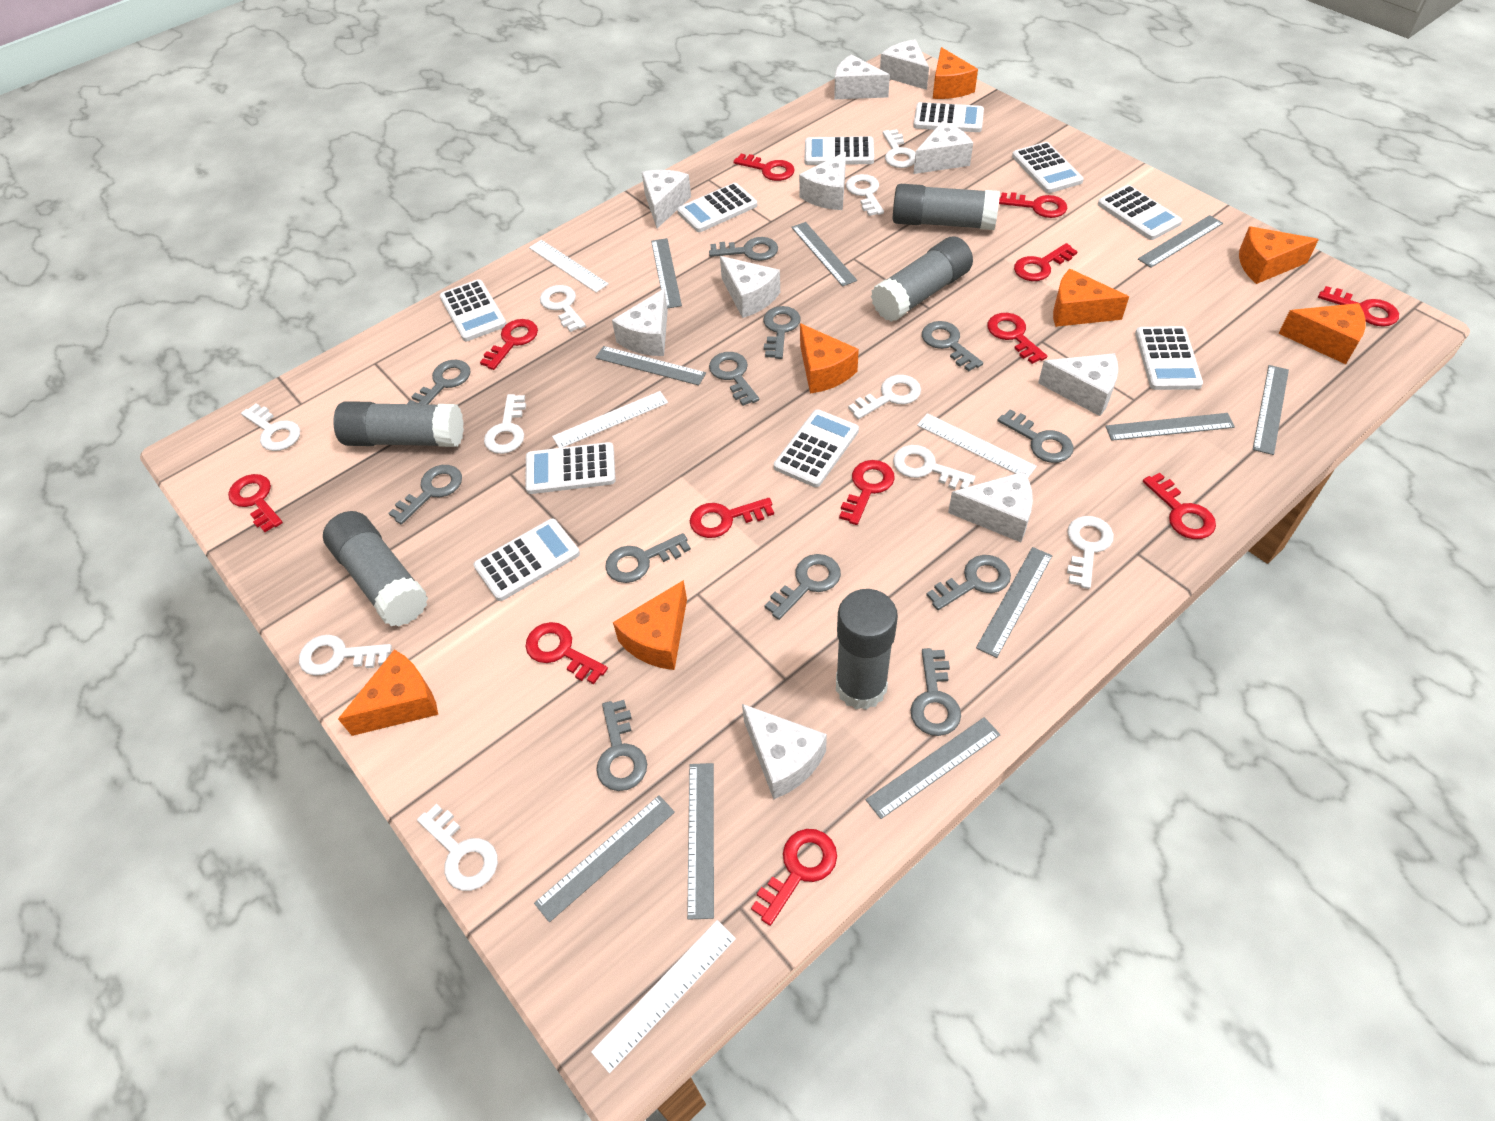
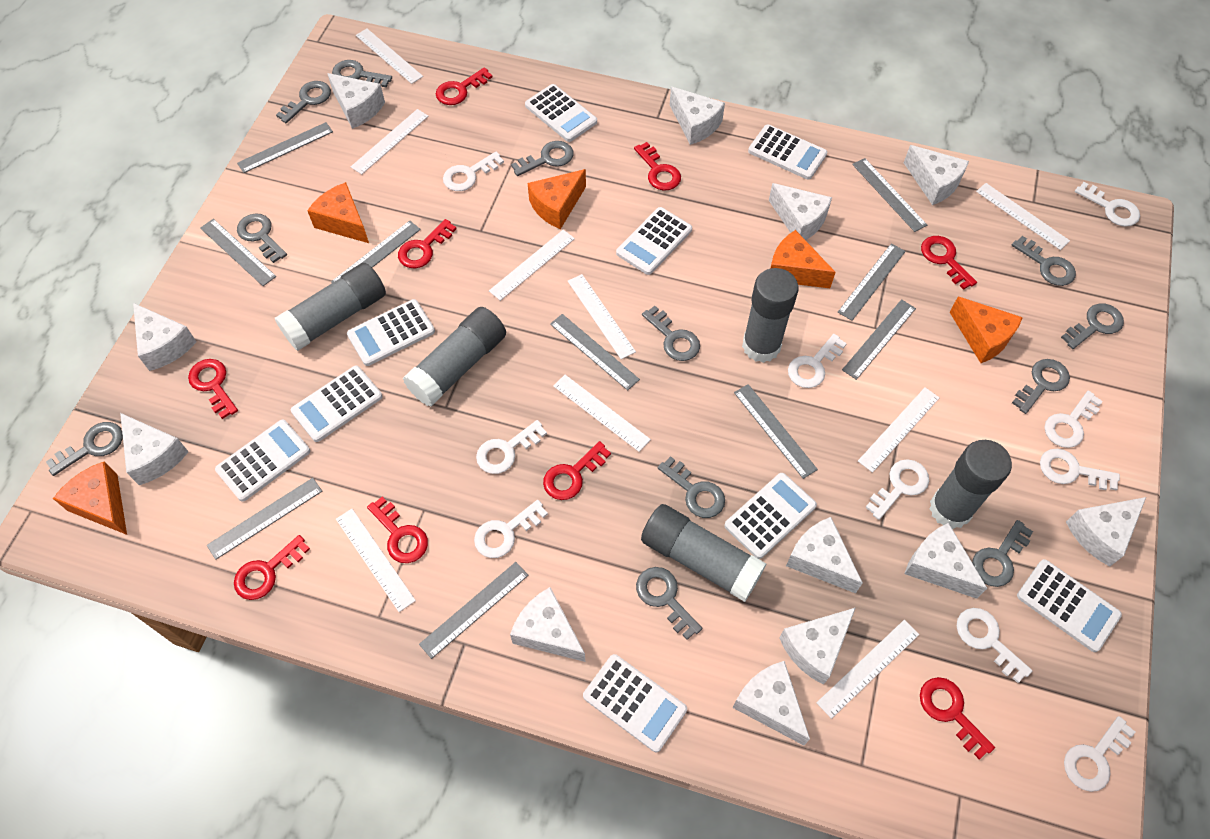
orange cheese: 7 -> 5
red key: 12 -> 9
white calculator: 10 -> 9
white cheese: 10 -> 12
white ruler: 4 -> 9

